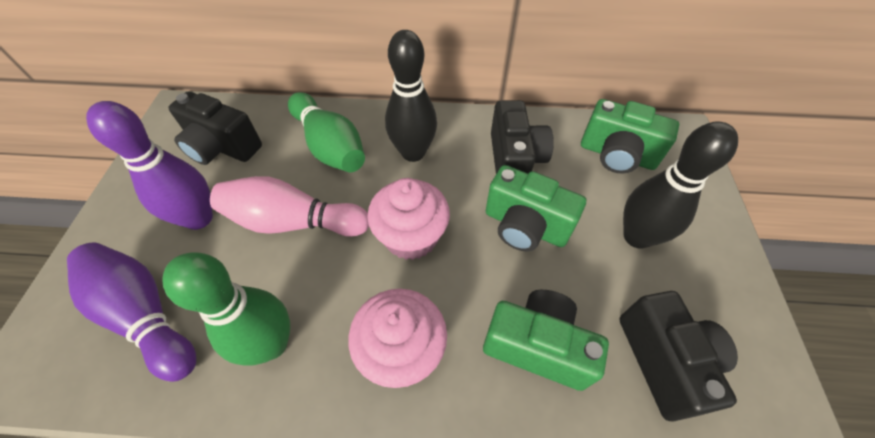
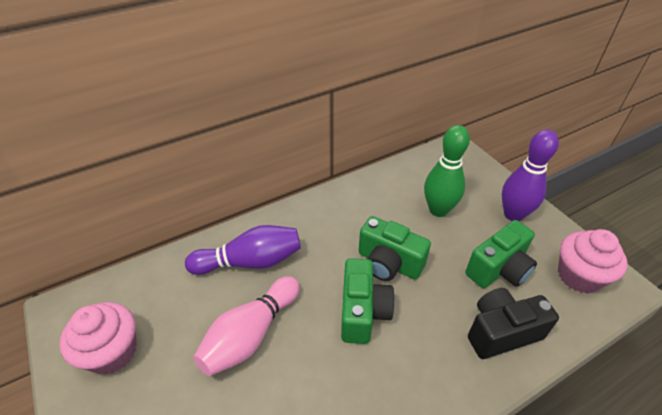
black bowling pin: 2 -> 0
black camera: 3 -> 1
green bowling pin: 2 -> 1

